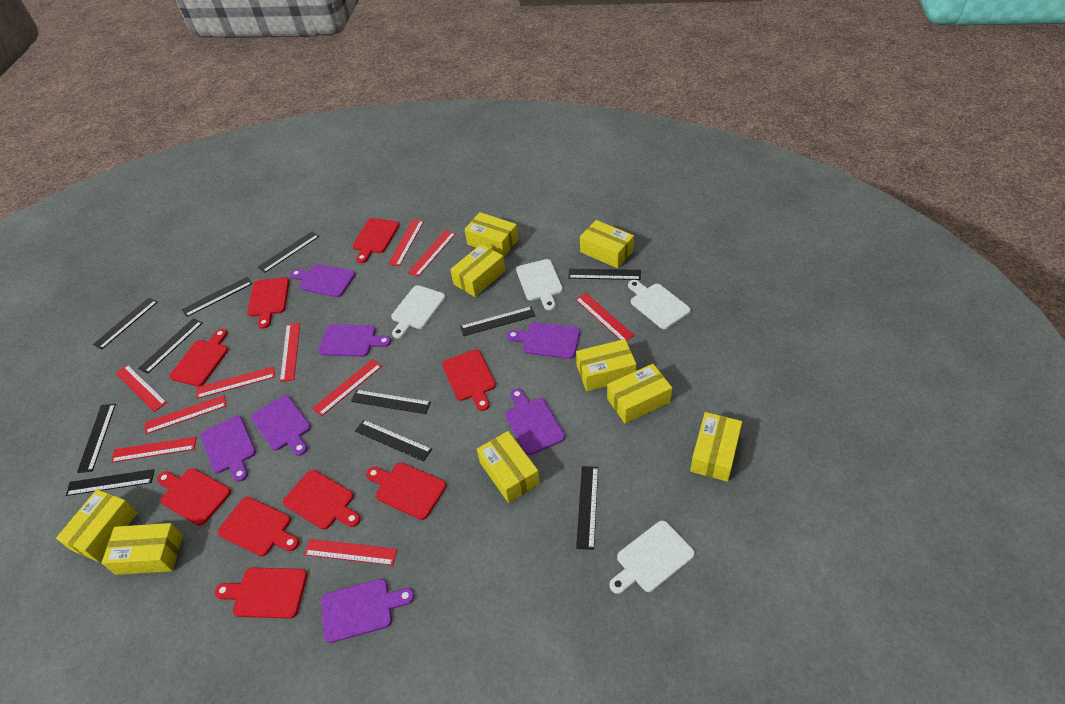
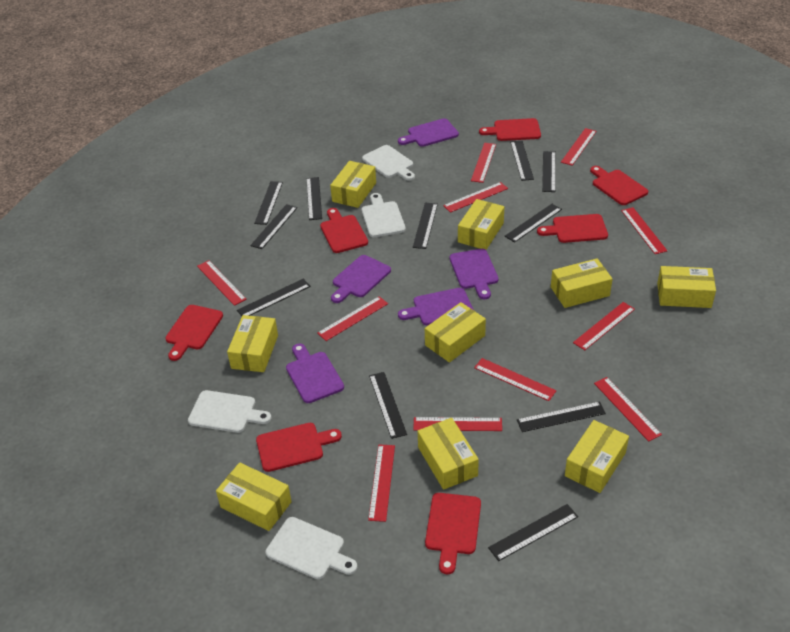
purple cutting board: 7 -> 5
red cutting board: 9 -> 7
red ruler: 10 -> 11

